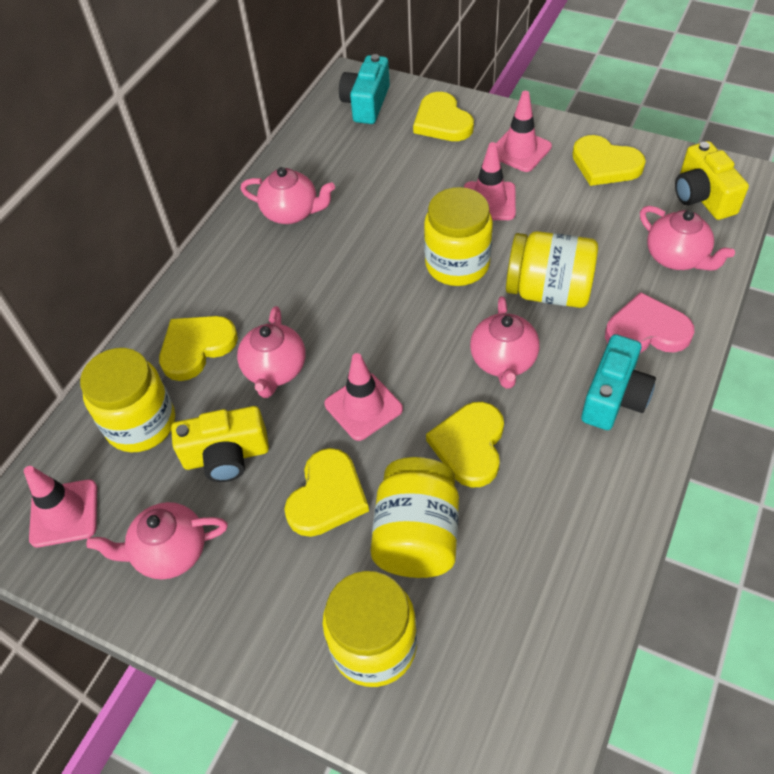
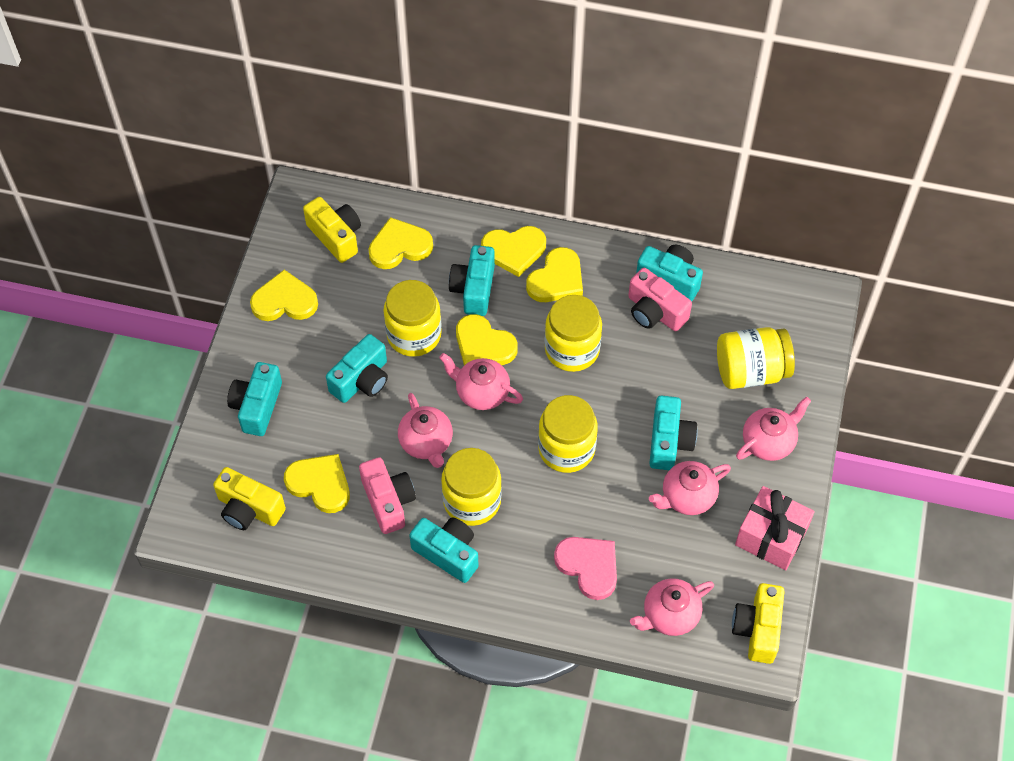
pink camera: 0 -> 2
pink gift: 0 -> 1
pink traffic cone: 4 -> 0
turquoise camera: 2 -> 6
yellow camera: 2 -> 3
yellow heart: 5 -> 6

